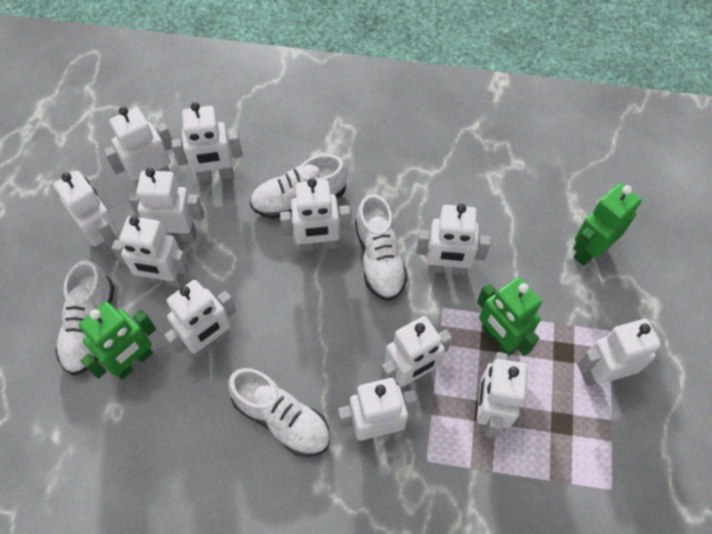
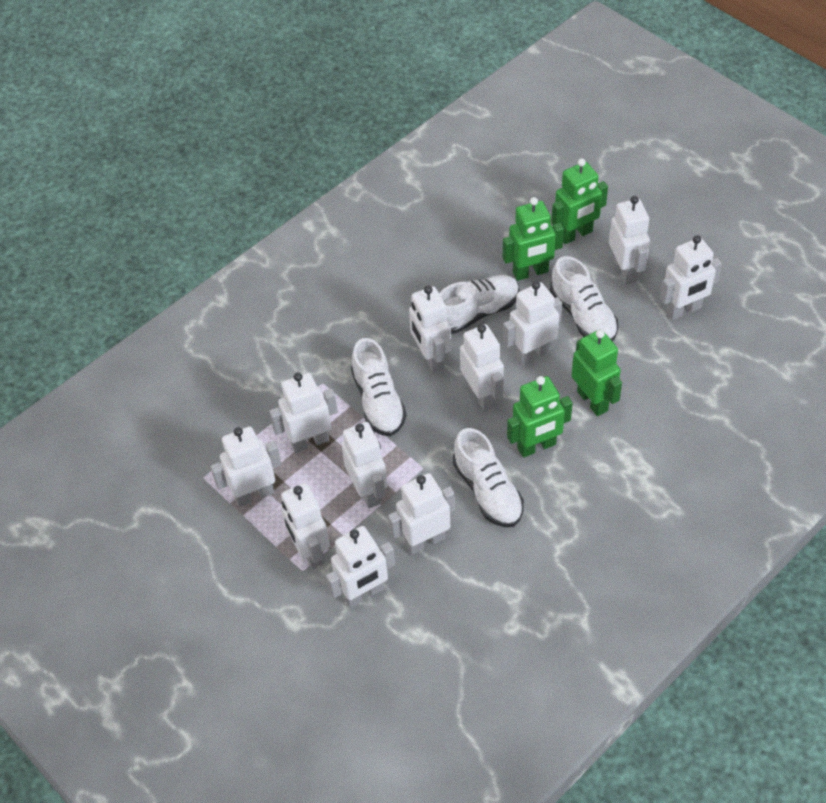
green robot: 3 -> 4
white robot: 12 -> 11

